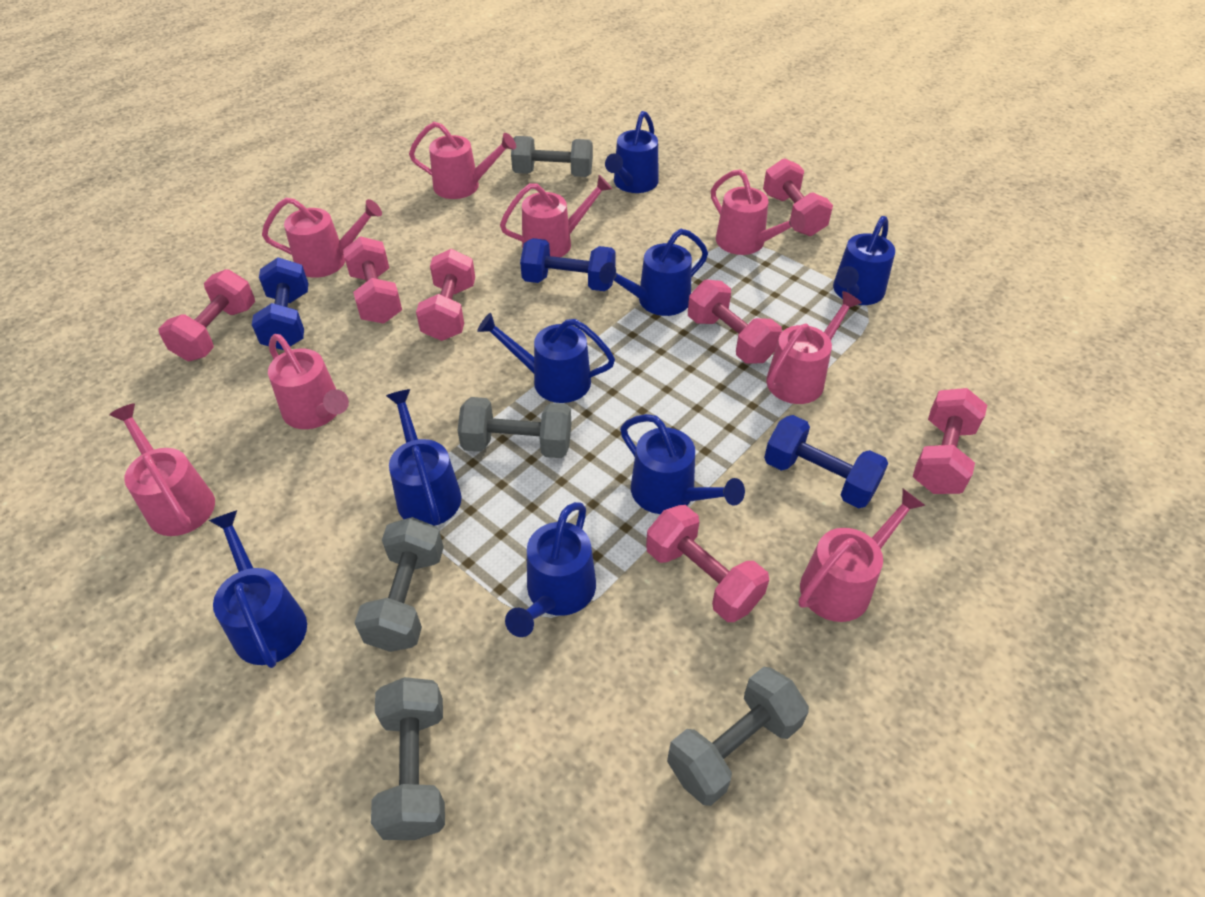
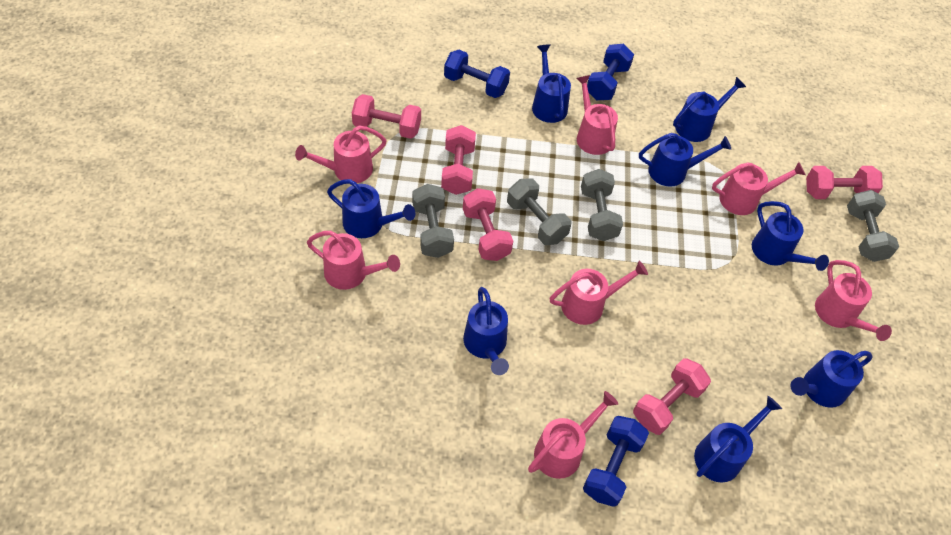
grey dumbbell: 5 -> 4
pink dumbbell: 7 -> 5
pink watering can: 8 -> 7

